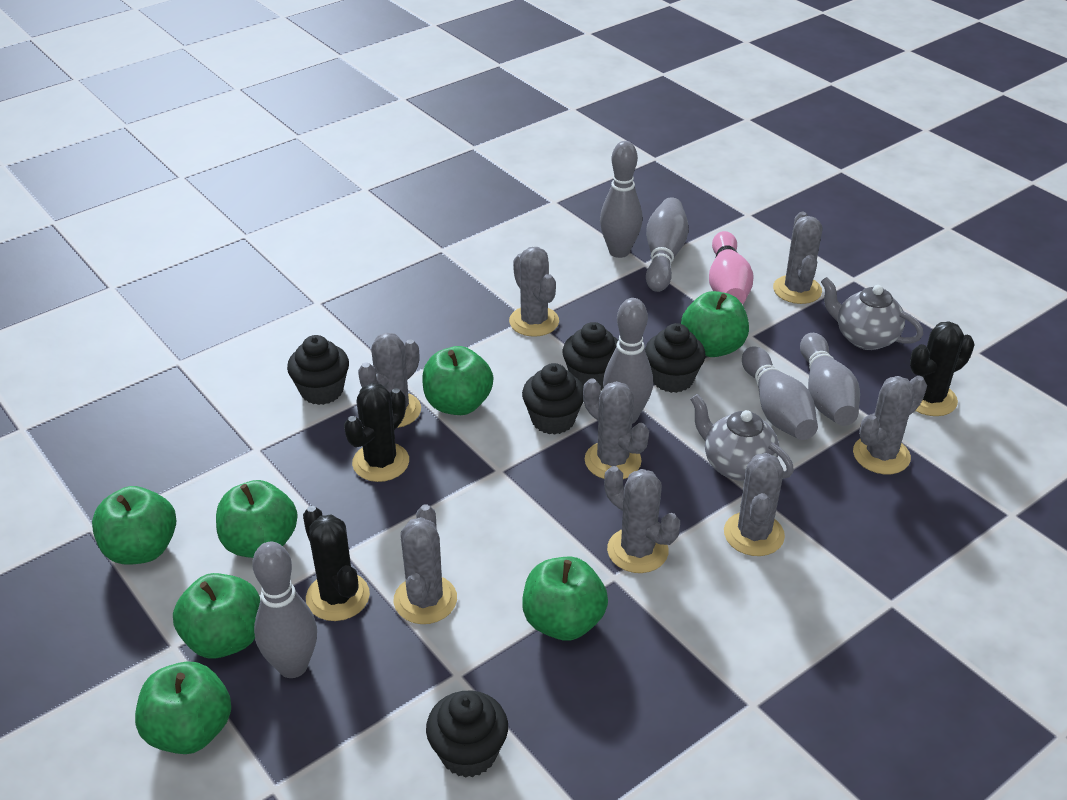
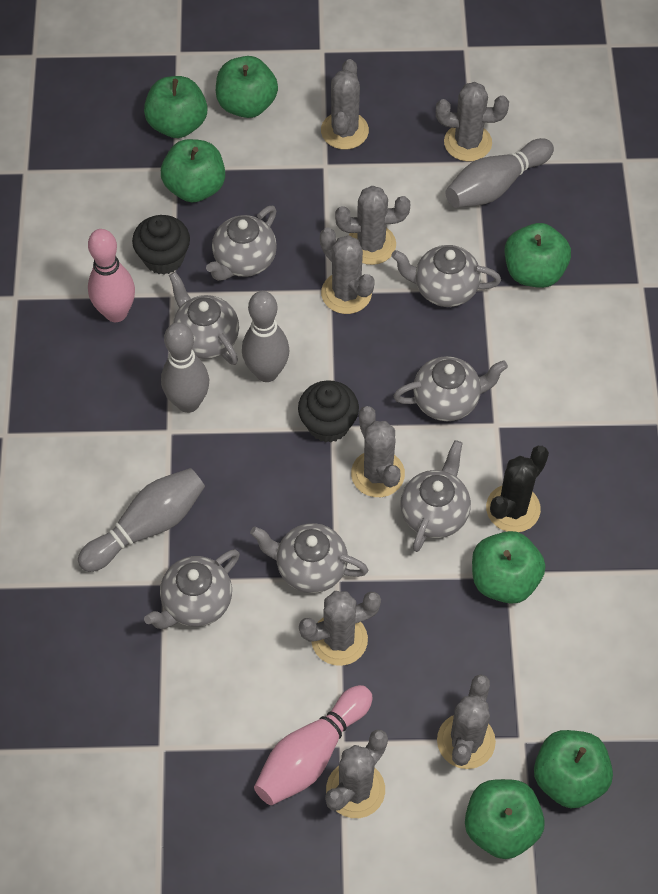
black cactus: 3 -> 1
black cupcake: 5 -> 2
grey bowling pin: 6 -> 4
grey teapot: 2 -> 7
pink bowling pin: 1 -> 2

